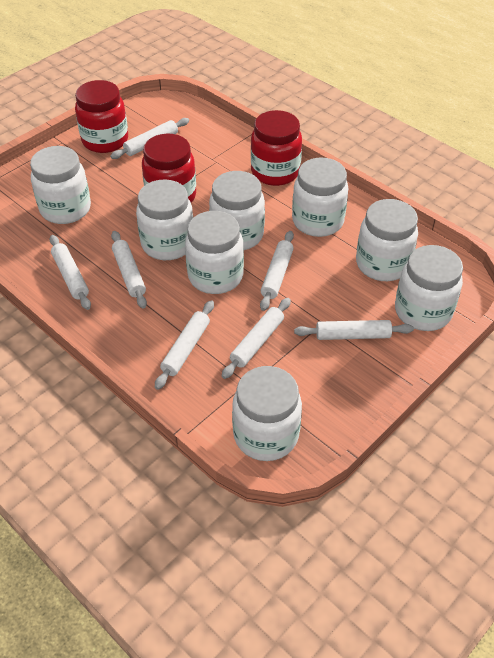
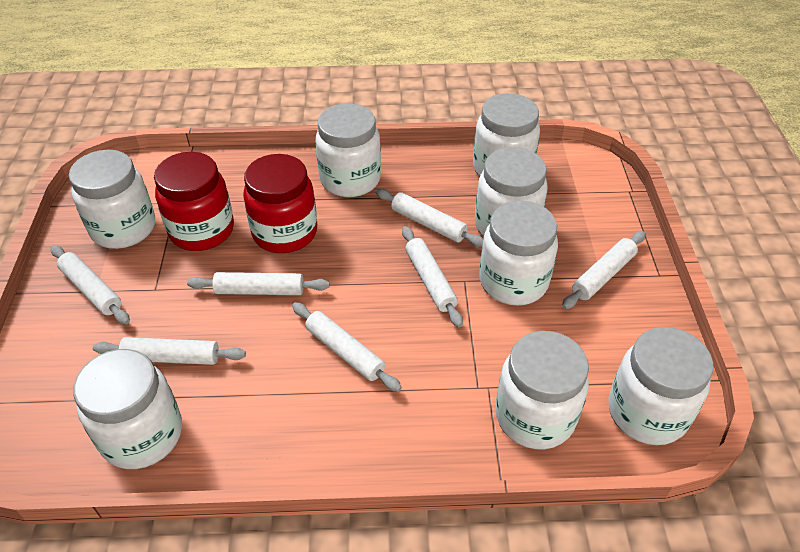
red jar: 3 -> 2

